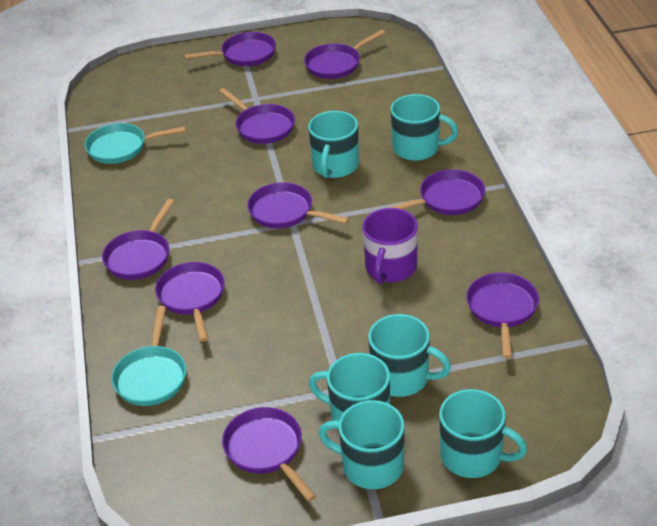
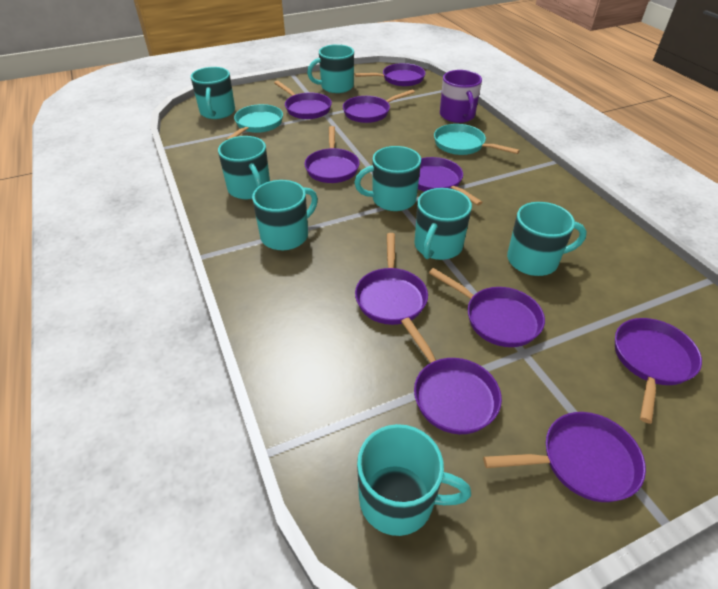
purple pan: 9 -> 10
turquoise mug: 6 -> 8

